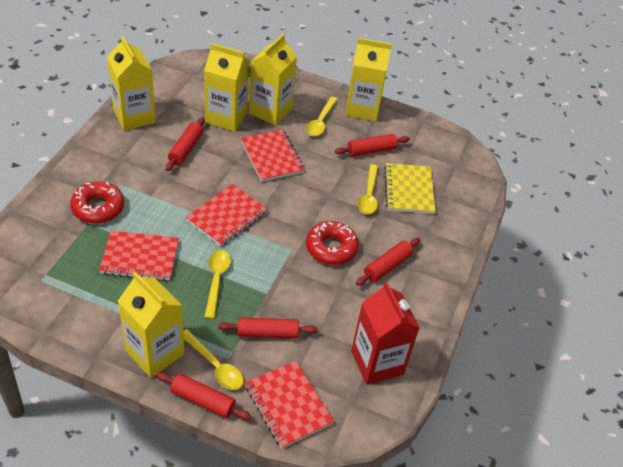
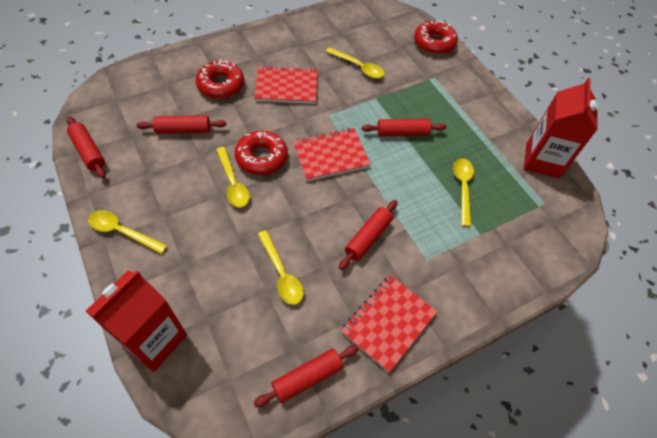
red carton: 1 -> 2
red donut: 2 -> 3
red notebook: 4 -> 3
yellow carton: 5 -> 0
yellow notebook: 1 -> 0
yellow spoon: 4 -> 5

